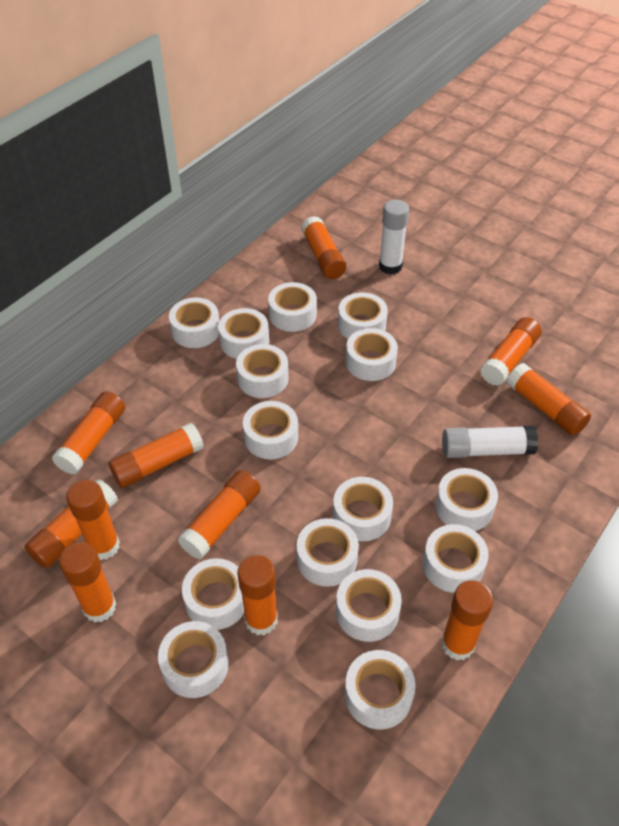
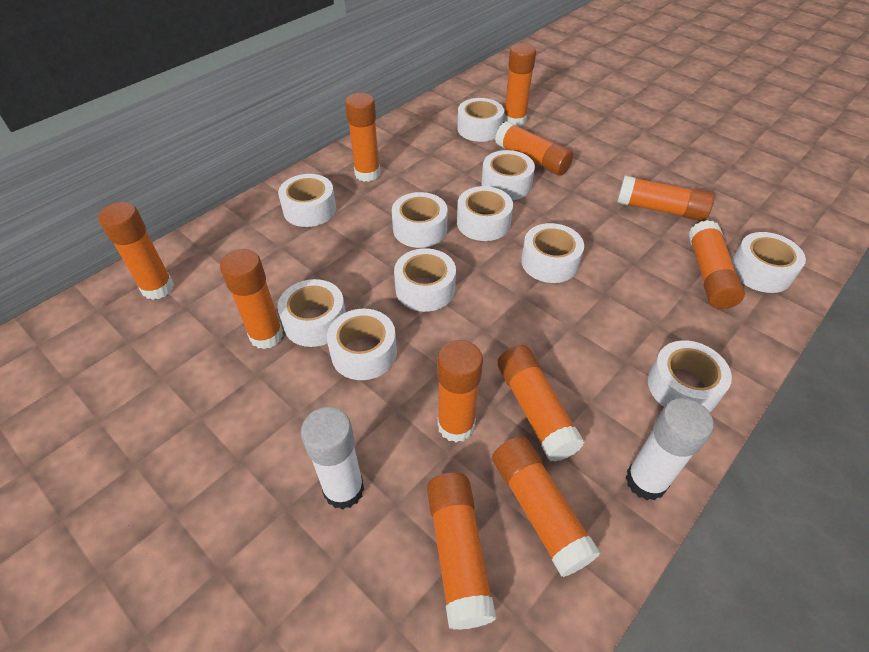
white tape: 15 -> 11

